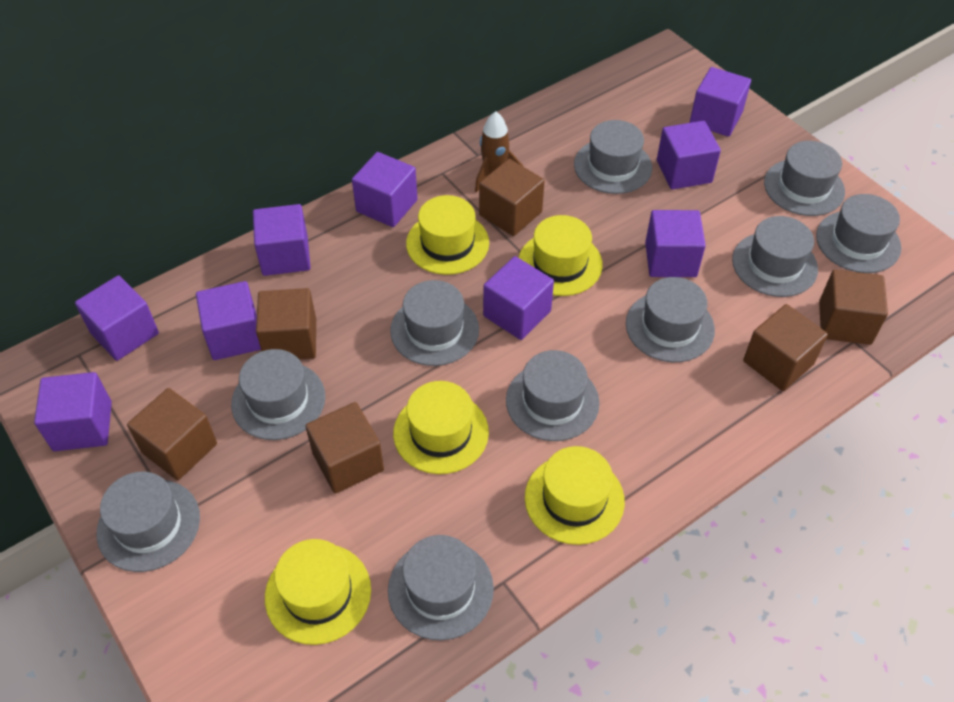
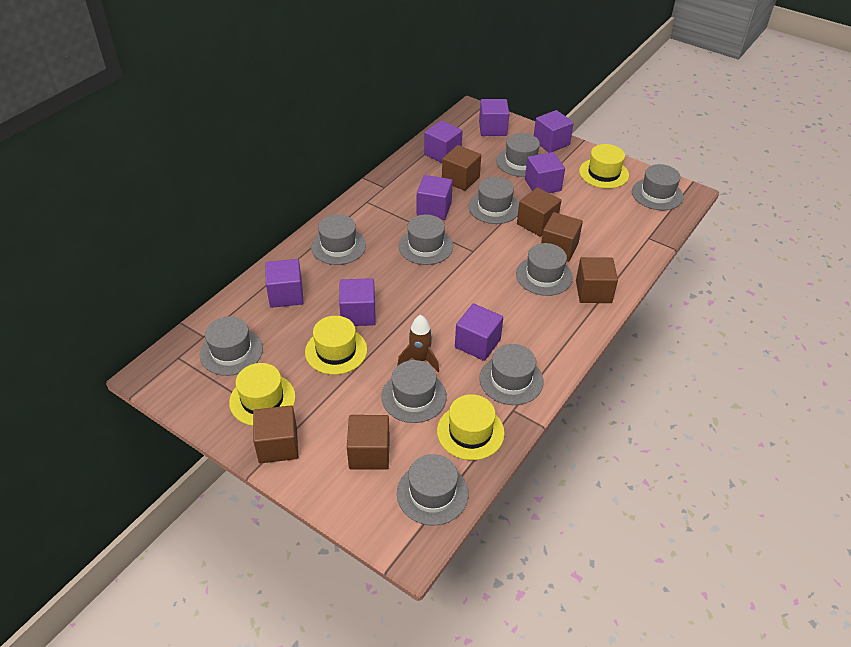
purple cube: 9 -> 8
yellow hat: 5 -> 4

